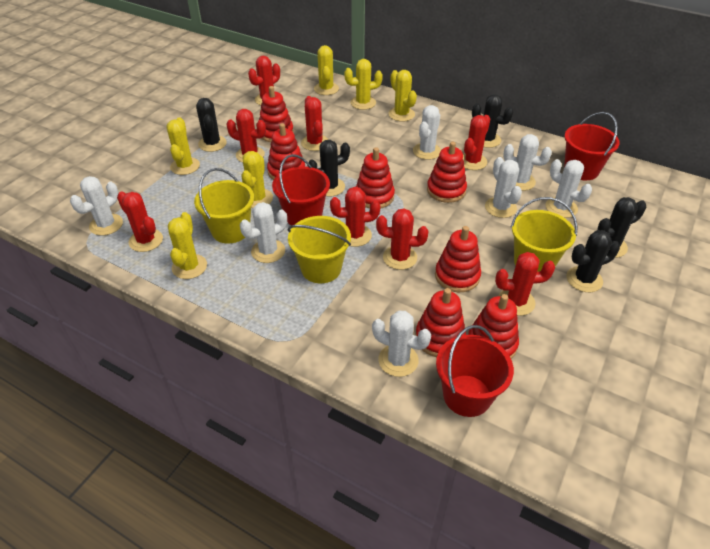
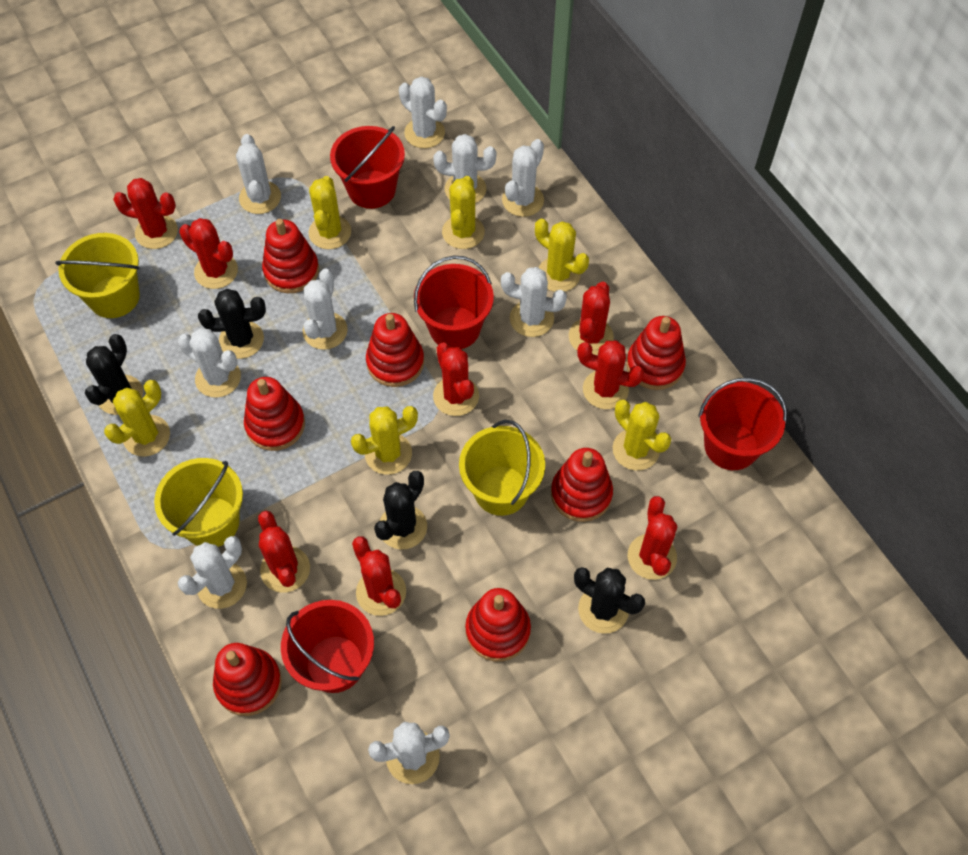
black cactus: 5 -> 4
red bucket: 3 -> 4
white cactus: 7 -> 9

